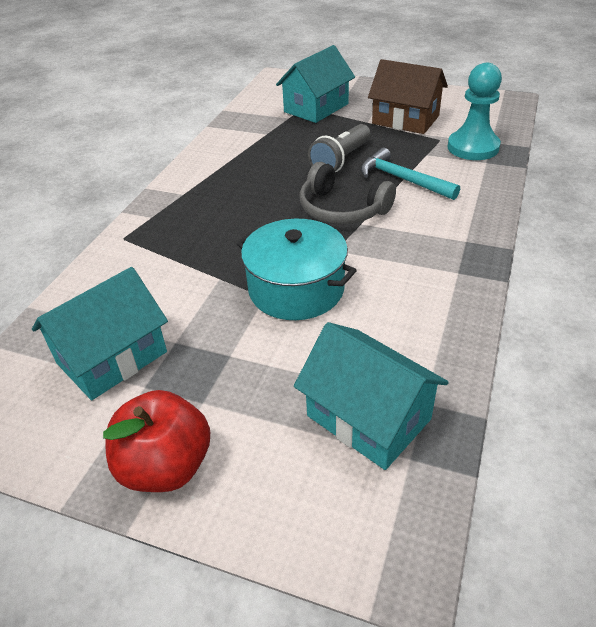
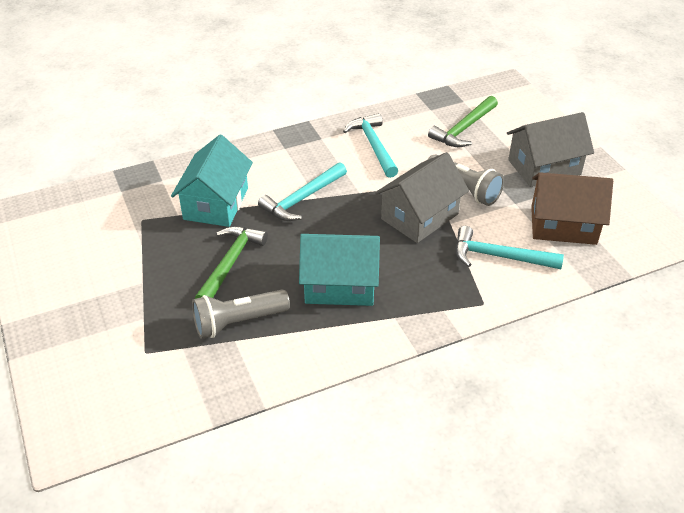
green hammer: 0 -> 2
grey flashlight: 1 -> 2
grey headphones: 1 -> 0
grey house: 0 -> 2
red apple: 1 -> 0
turquoise hammer: 1 -> 3
turquoise house: 3 -> 2
turquoise pawn: 1 -> 0
turquoise pot: 1 -> 0

